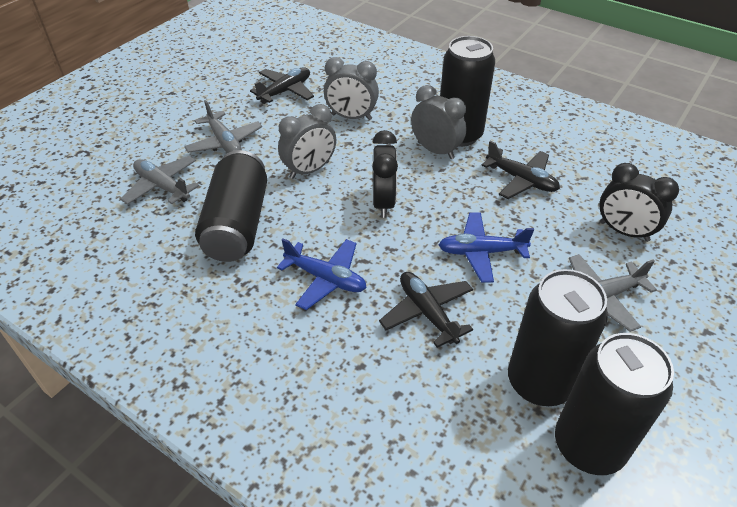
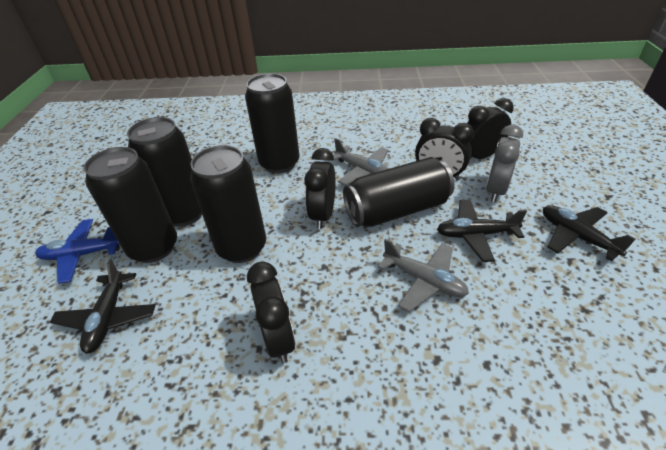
black can: 4 -> 5
black clock: 2 -> 4
blue plane: 2 -> 1
grey clock: 3 -> 1
grey plane: 3 -> 2

